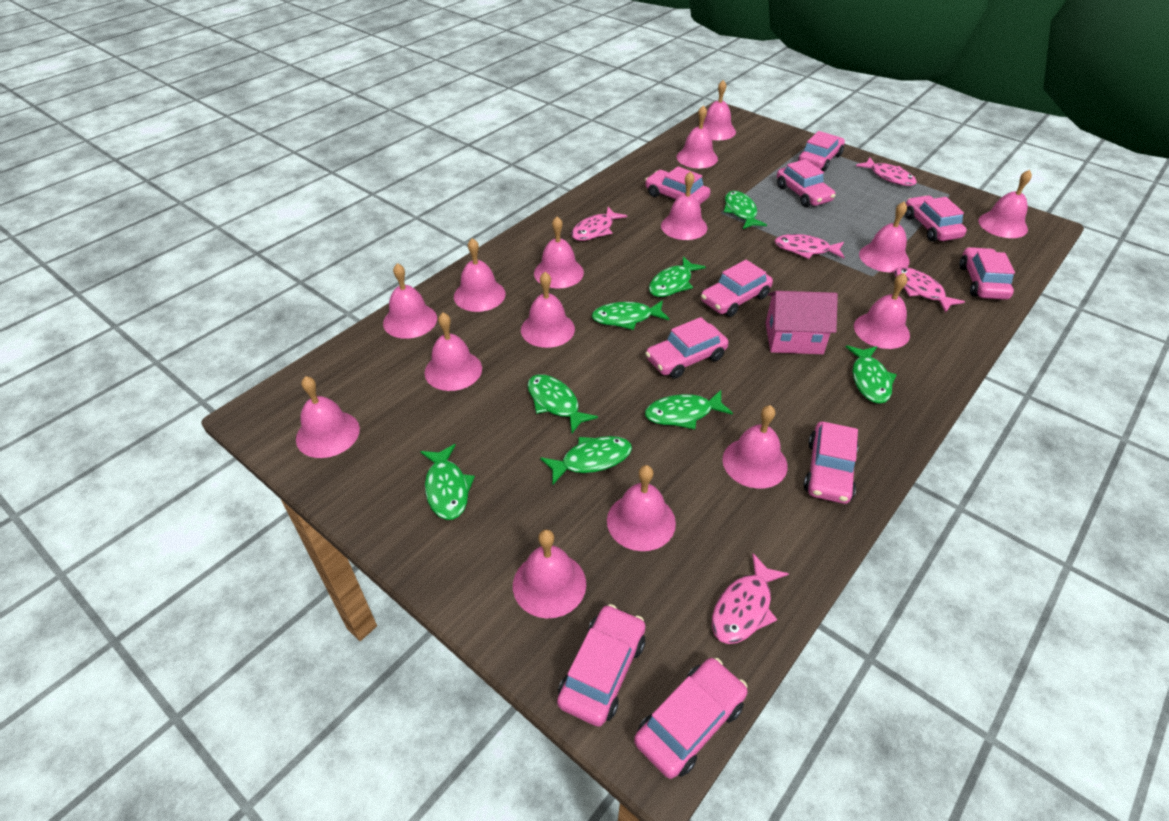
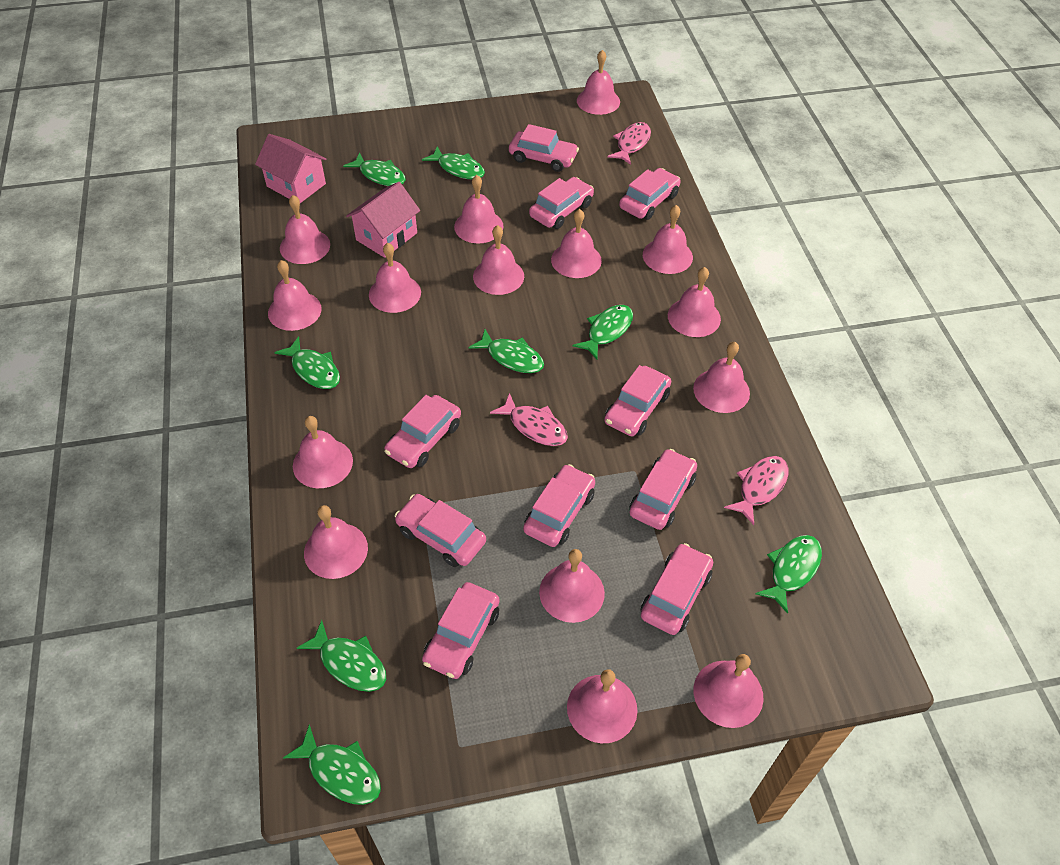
pink fish: 5 -> 3
pink house: 1 -> 2

